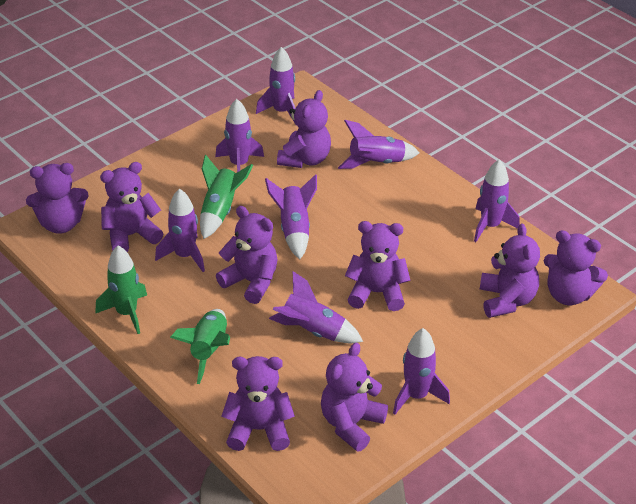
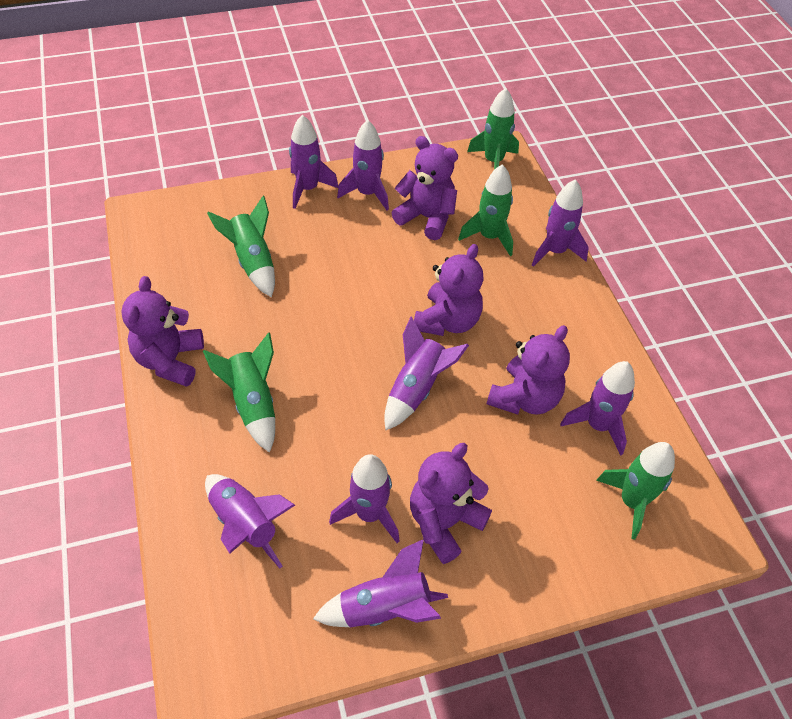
green rocket: 3 -> 5
purple teddy bear: 9 -> 5

